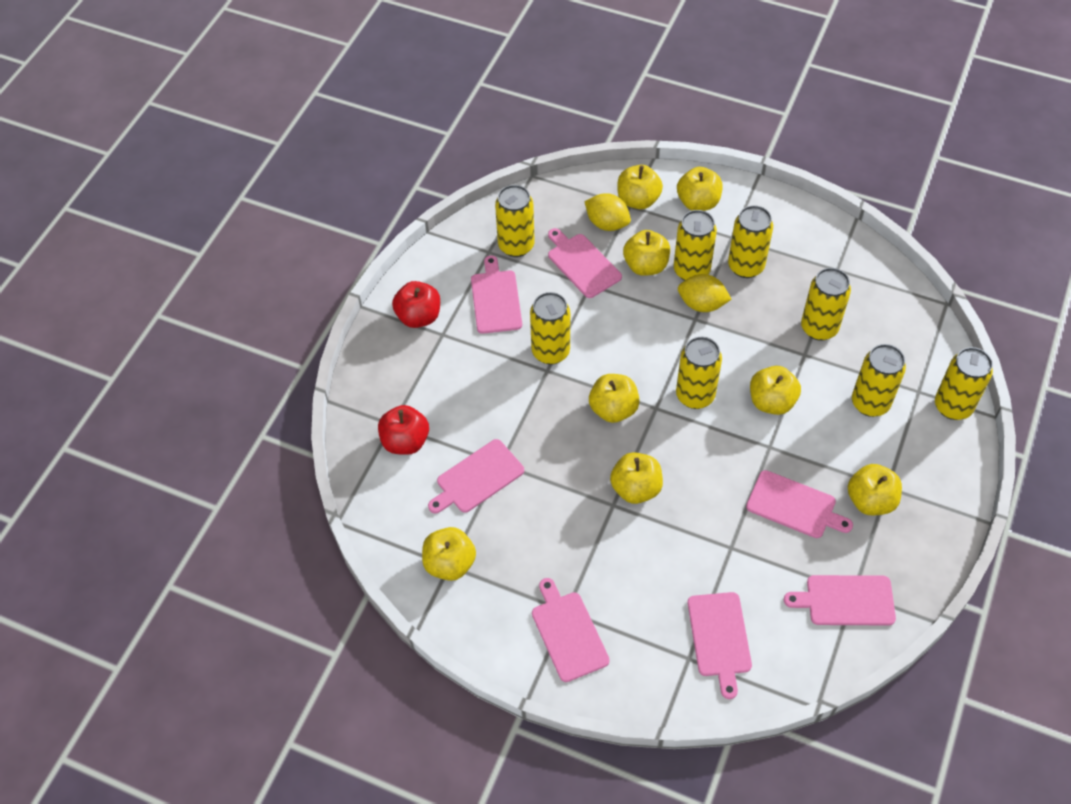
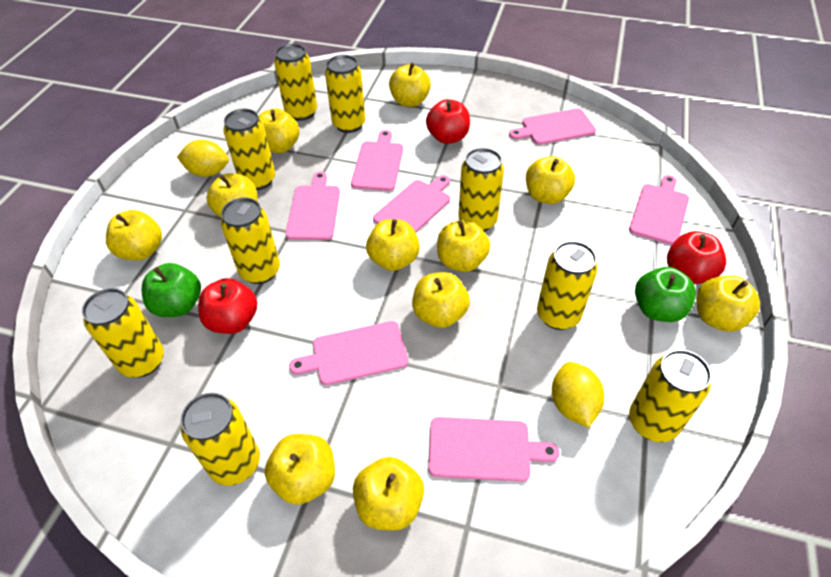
green apple: 0 -> 2
red apple: 2 -> 3
yellow apple: 8 -> 11
yellow can: 8 -> 9

